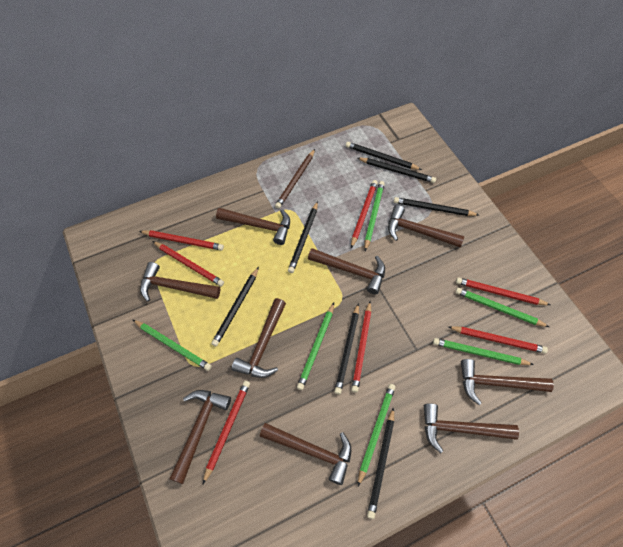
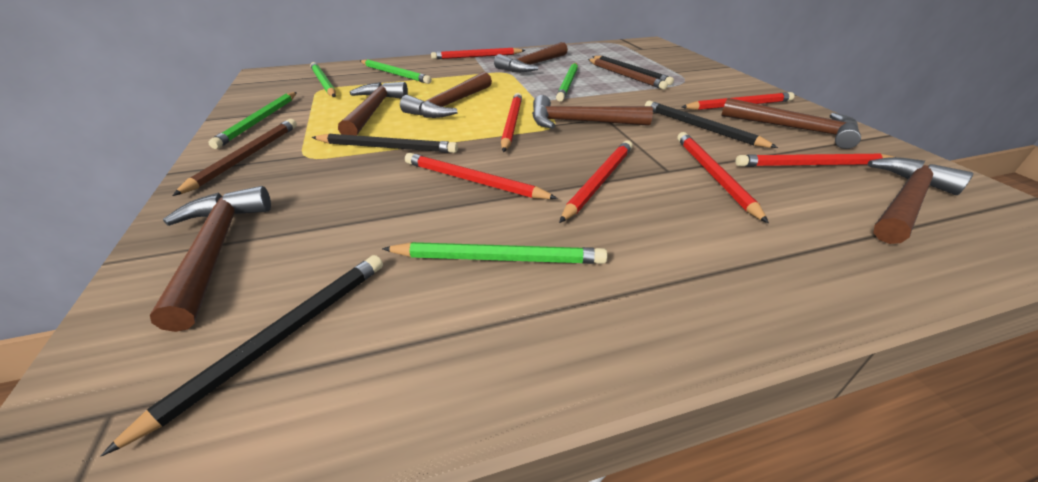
black pencil: 7 -> 4
brown hammer: 9 -> 7
brown pencil: 1 -> 2
green pencil: 6 -> 5

